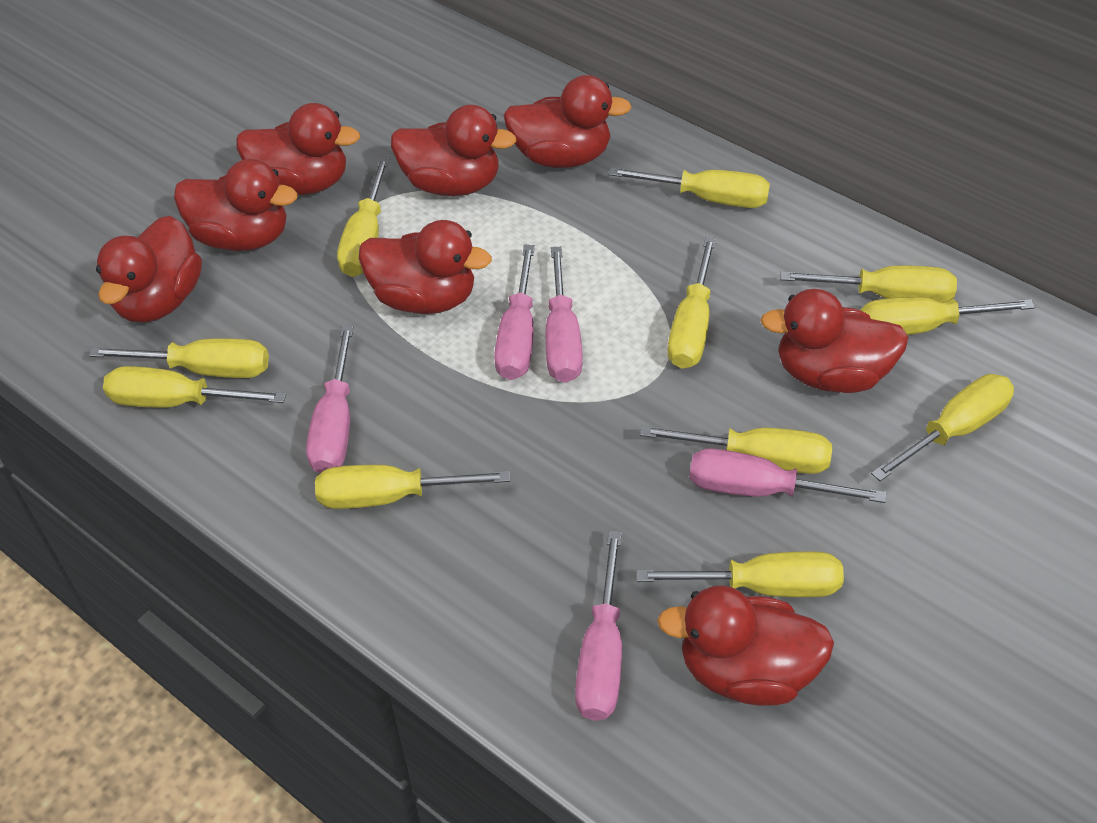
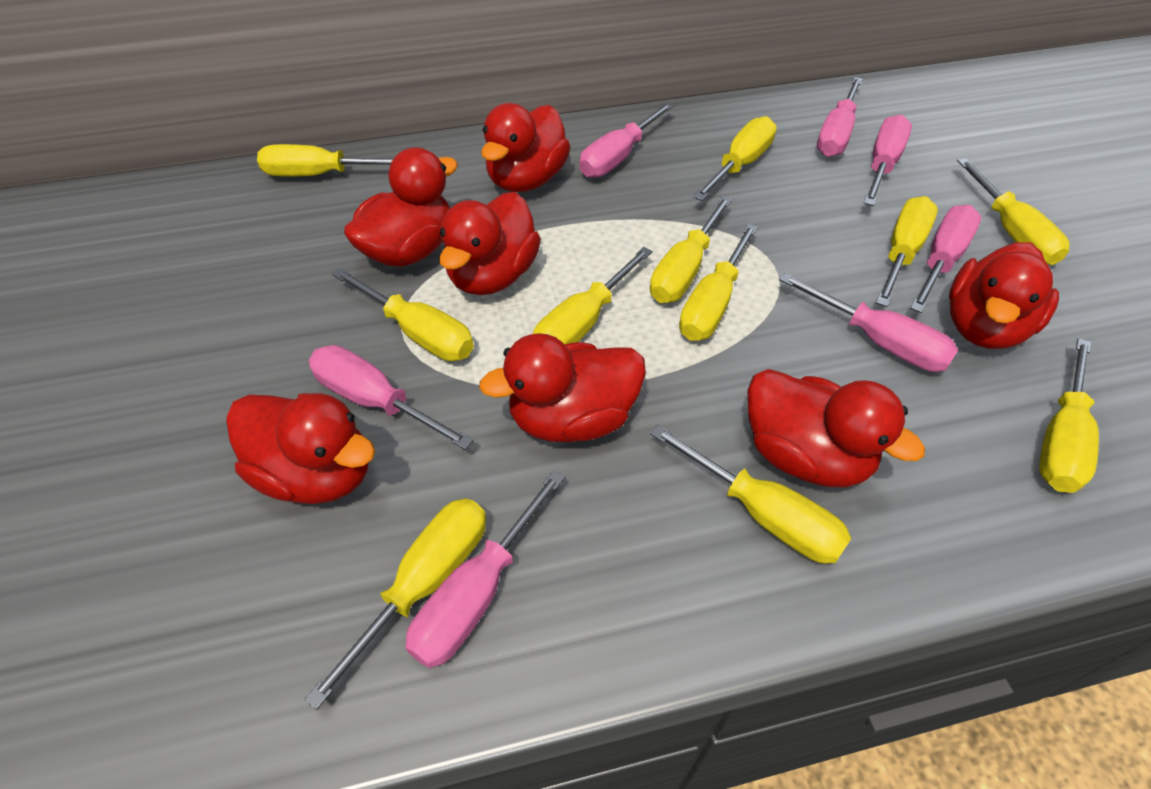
pink screwdriver: 5 -> 7
red duck: 8 -> 7

